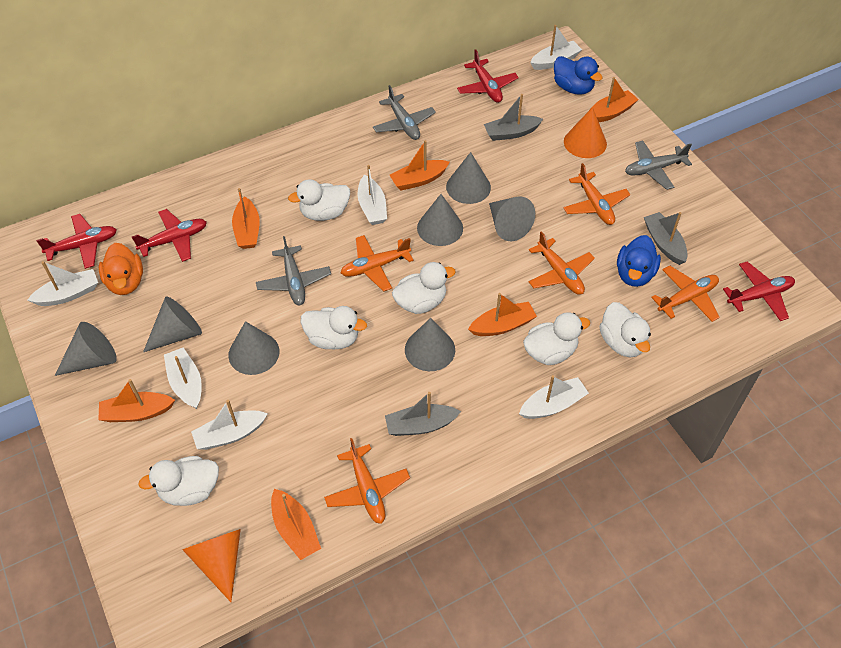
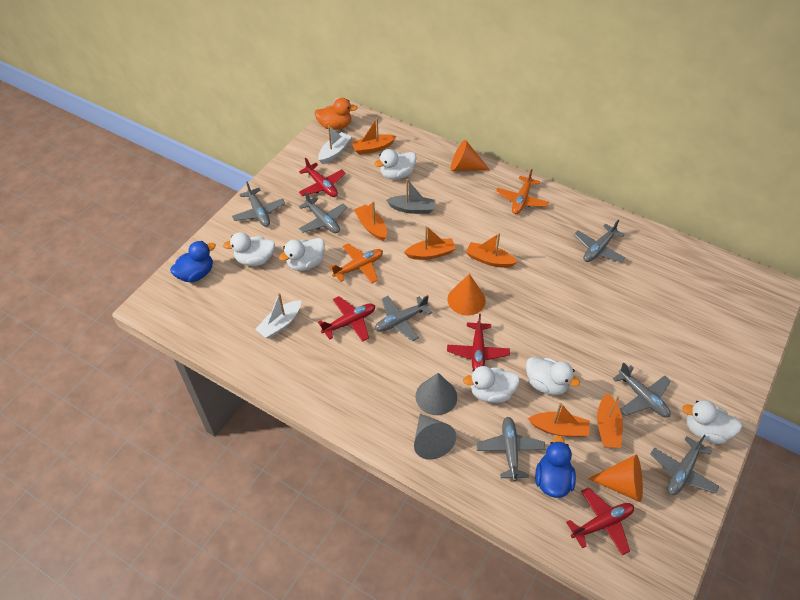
grey boat: 3 -> 1
grey cone: 7 -> 2
grey plane: 3 -> 7
orange cone: 2 -> 3
orange plane: 5 -> 2
white boat: 6 -> 2

